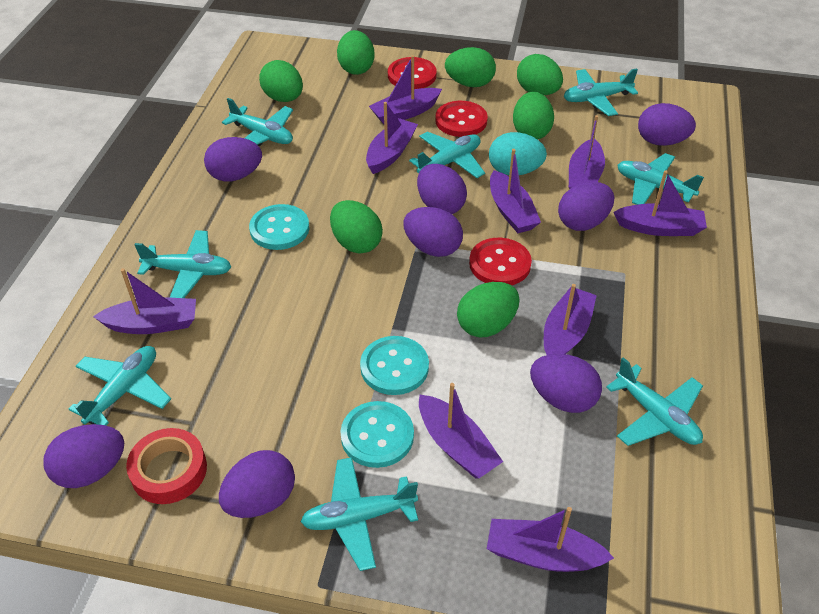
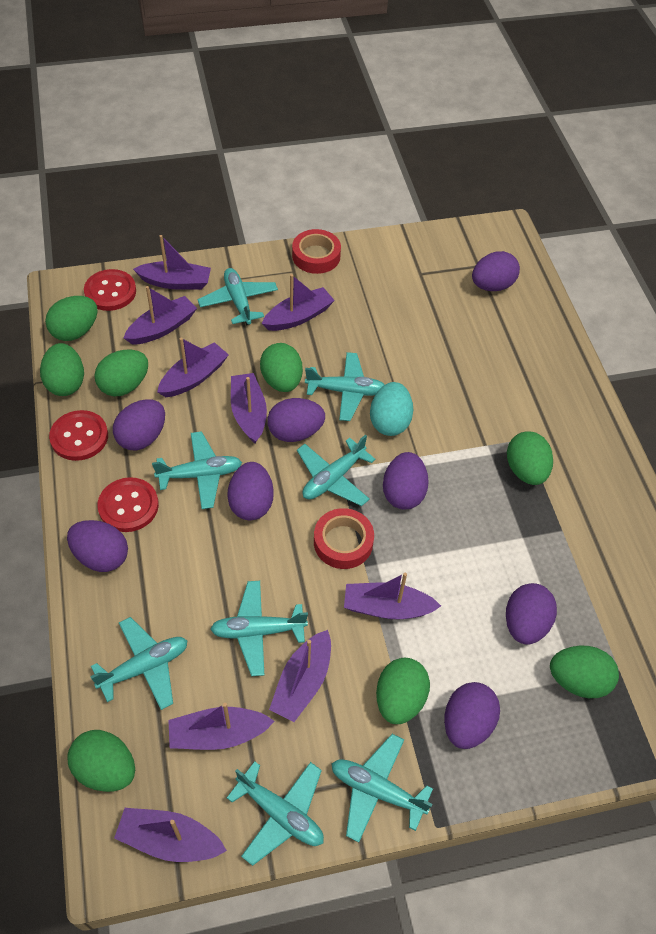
green egg: 7 -> 8
red tape: 1 -> 2
turquoise button: 3 -> 0

